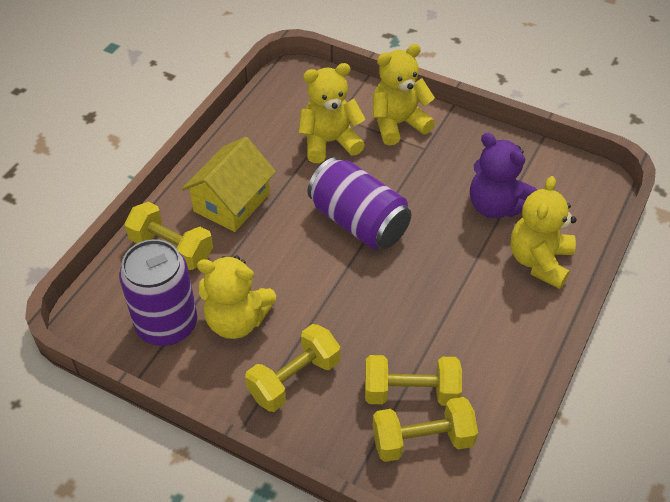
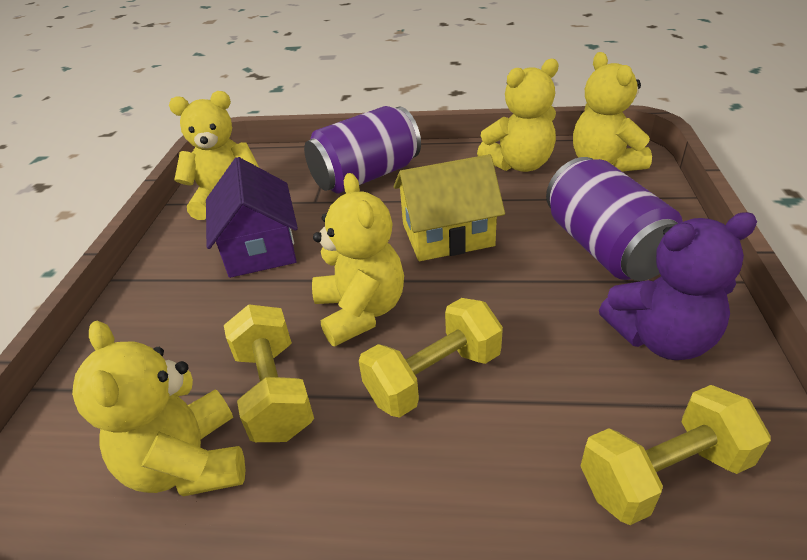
purple house: 0 -> 1
yellow dumbbell: 4 -> 3
yellow teddy bear: 4 -> 5

